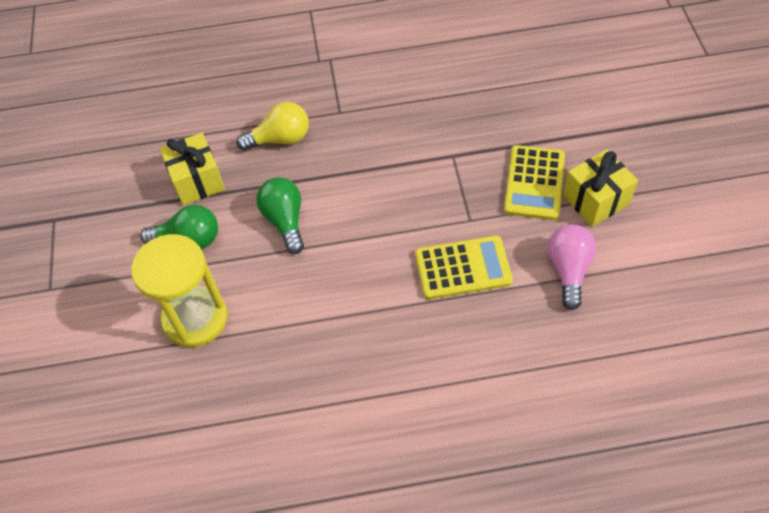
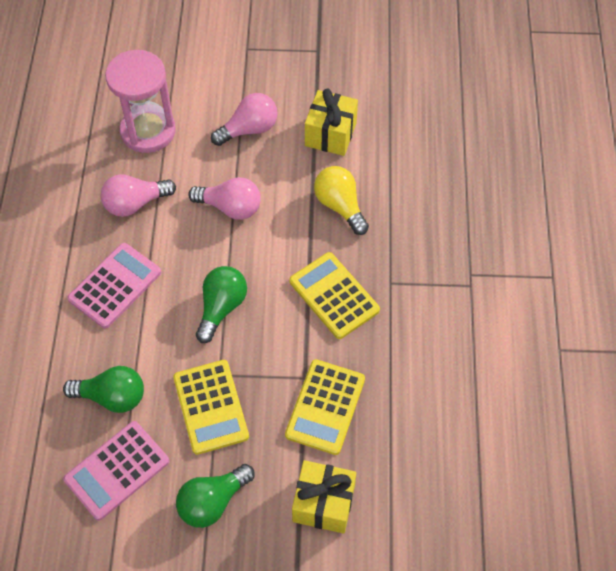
green light bulb: 2 -> 3
pink calculator: 0 -> 2
pink hourglass: 0 -> 1
pink light bulb: 1 -> 3
yellow calculator: 2 -> 3
yellow hourglass: 1 -> 0

